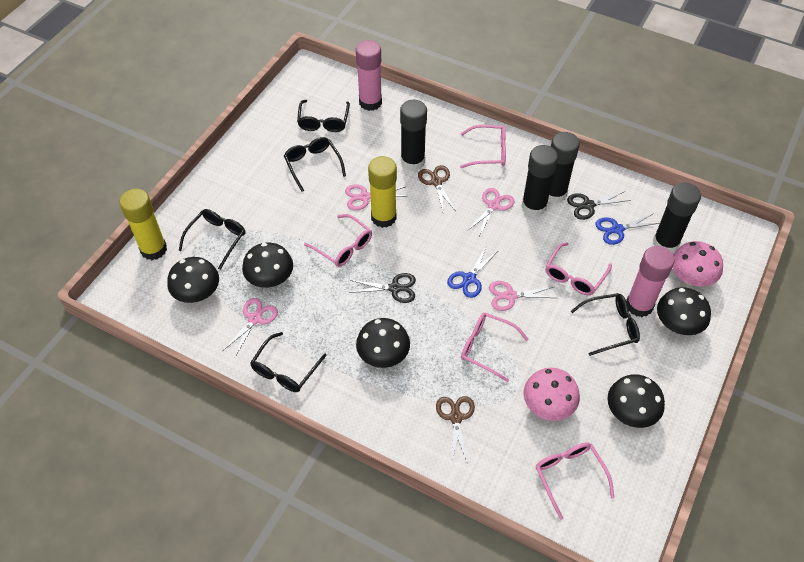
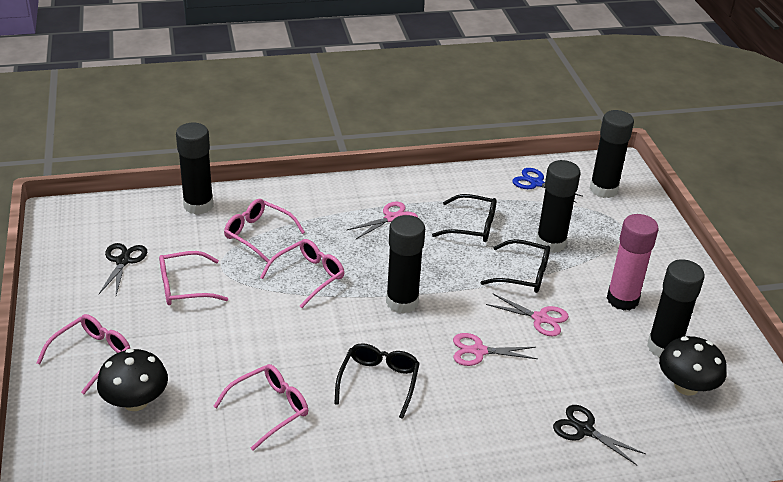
black glasses: 5 -> 3
black glue stick: 4 -> 5
black mushroom: 5 -> 2
blue scissors: 2 -> 1
brown scissors: 2 -> 0
pink glue stick: 2 -> 1
pink mushroom: 2 -> 0
pink scissors: 4 -> 3
yellow glue stick: 2 -> 0

